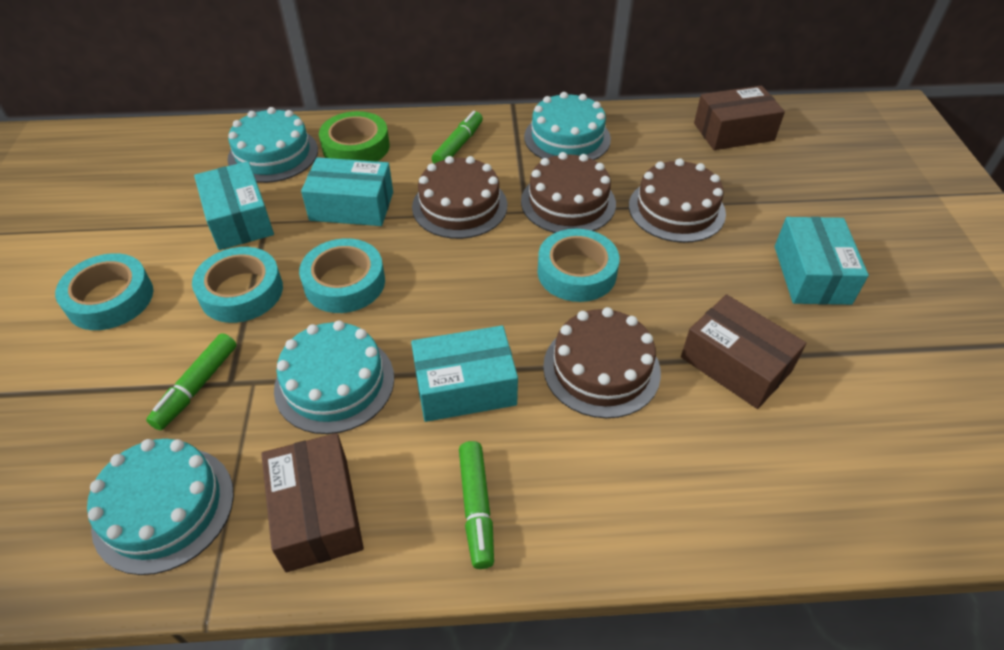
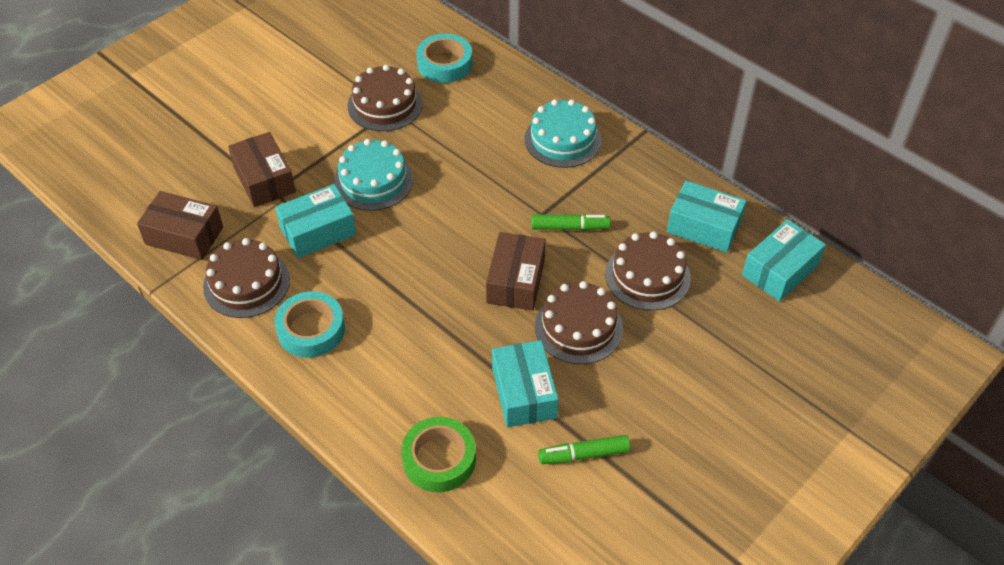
green marker: 3 -> 2
turquoise cake: 4 -> 2
turquoise tape: 4 -> 2

